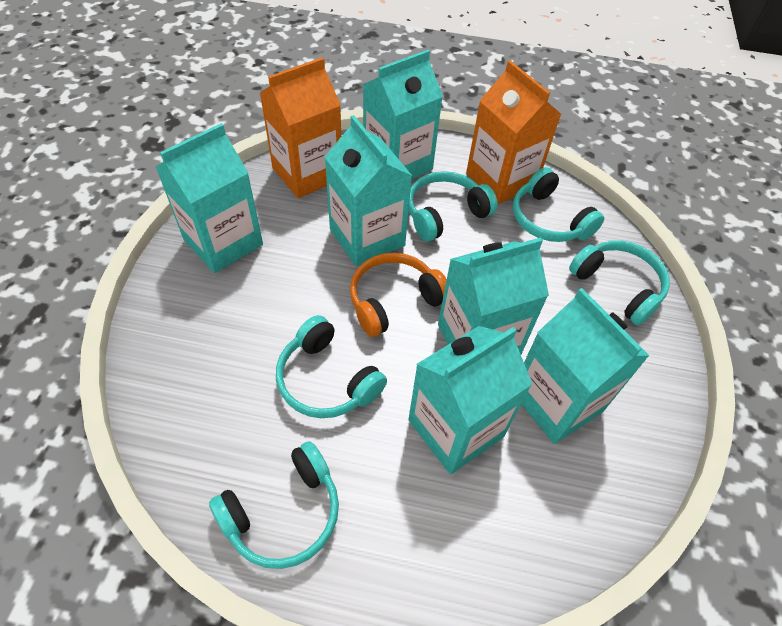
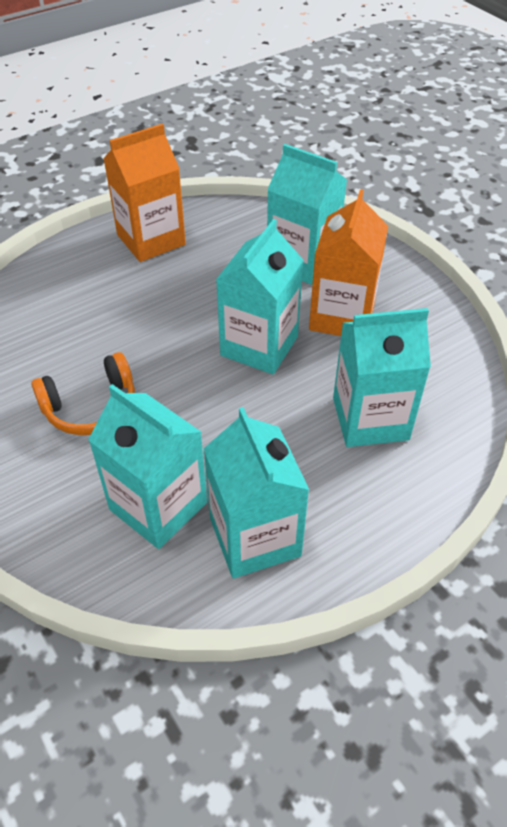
turquoise carton: 6 -> 5
turquoise headphones: 5 -> 0

